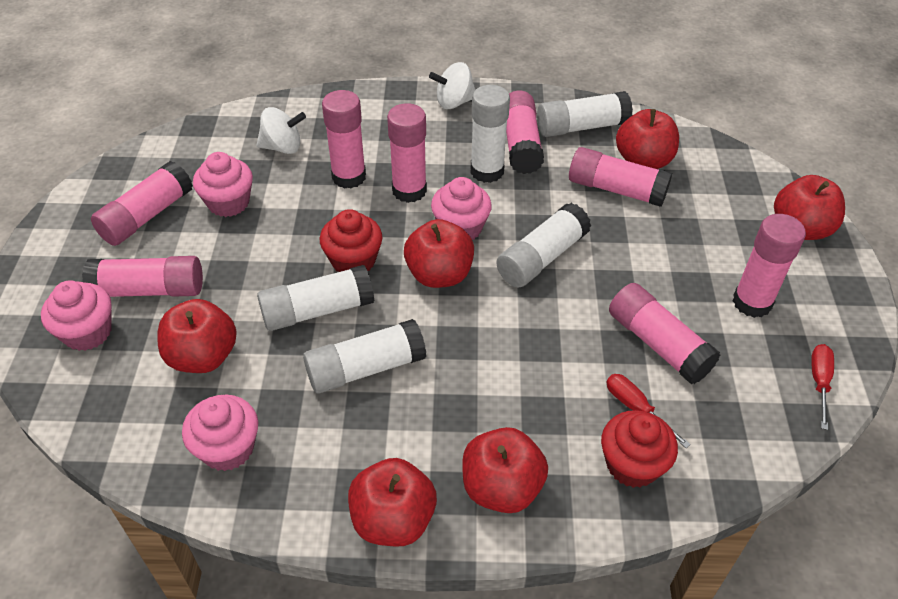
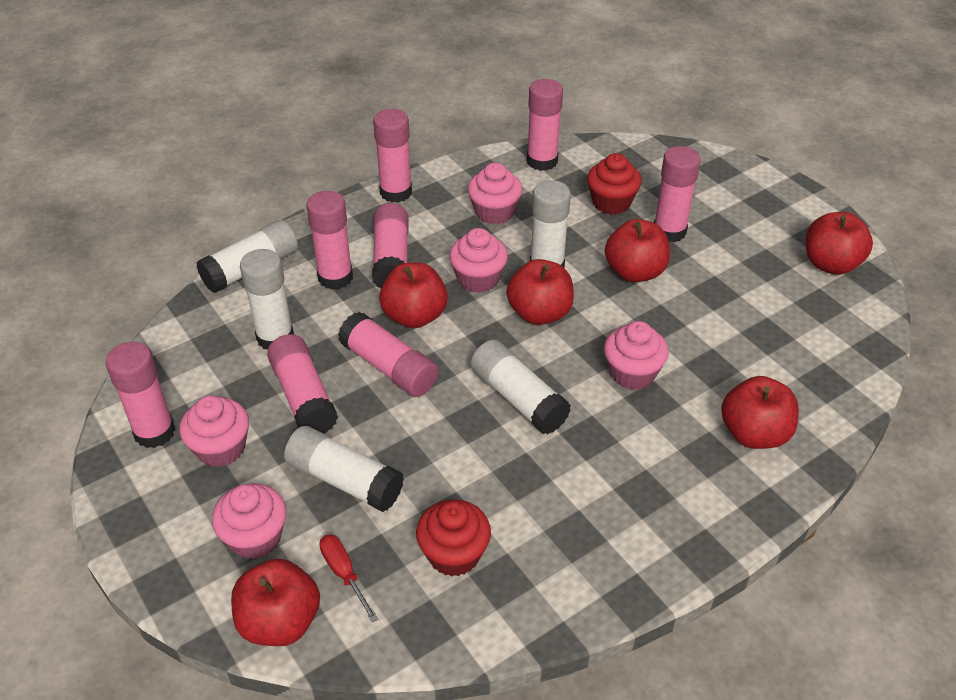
pink cupcake: 4 -> 5
red screwdriver: 2 -> 1
white spinning top: 2 -> 0

